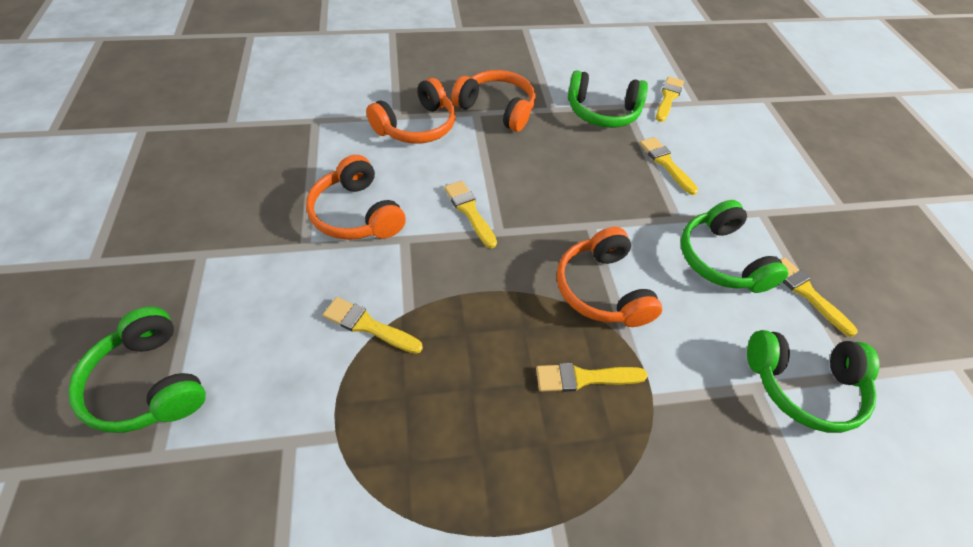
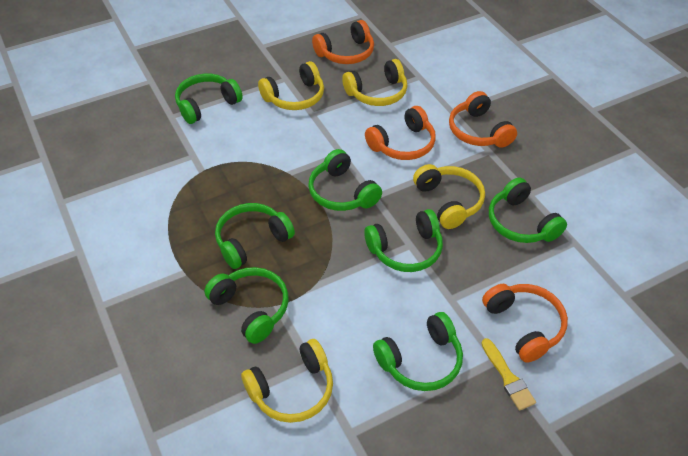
green headphones: 4 -> 7
yellow brush: 6 -> 1
yellow headphones: 0 -> 4

